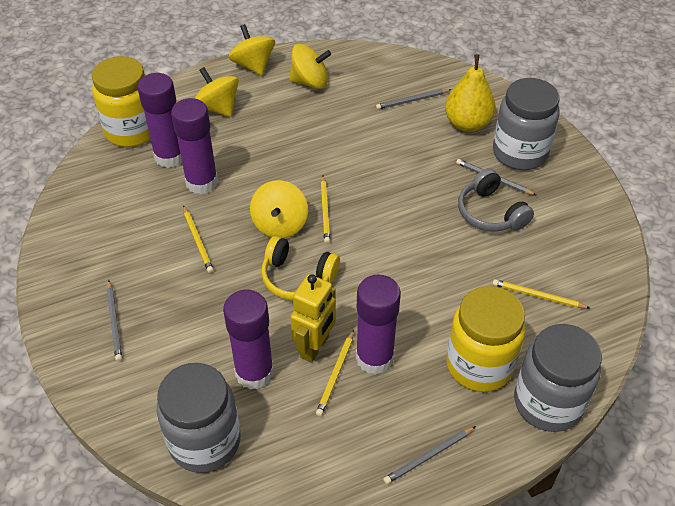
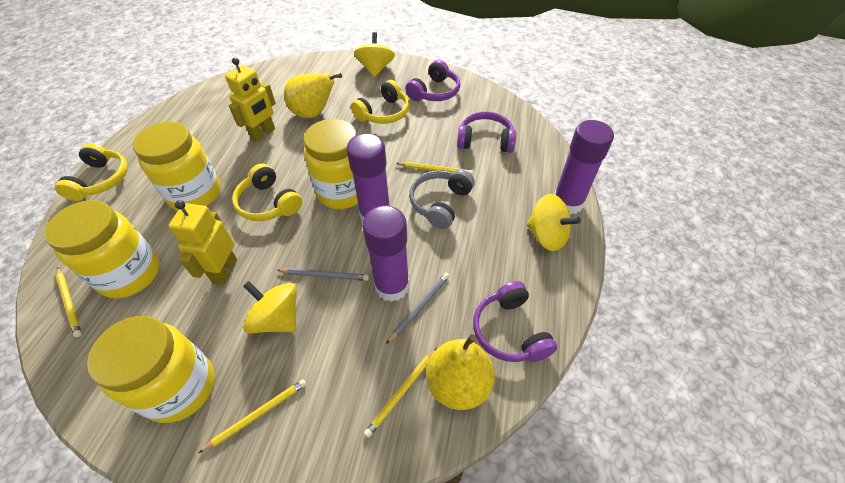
grey jar: 3 -> 0
grey pencil: 4 -> 2
purple glue stick: 4 -> 3
purple headphones: 0 -> 3
yellow headphones: 1 -> 3
yellow jar: 2 -> 4
yellow pear: 1 -> 2
yellow robot: 1 -> 2
yellow spinning top: 4 -> 3

